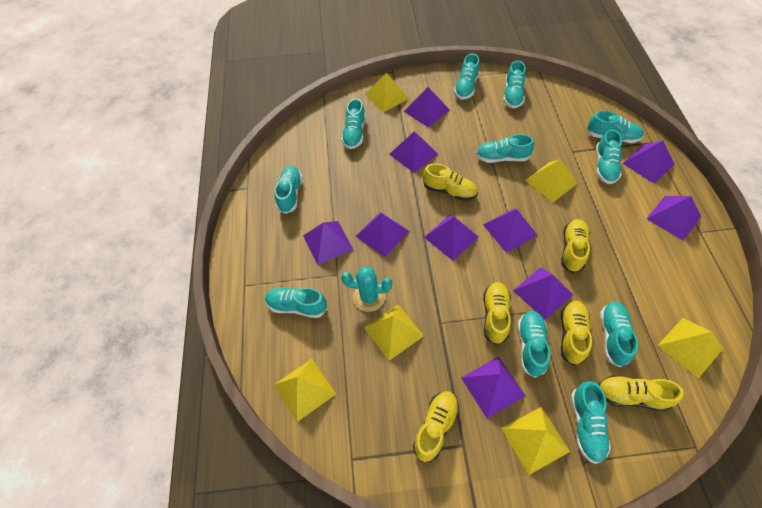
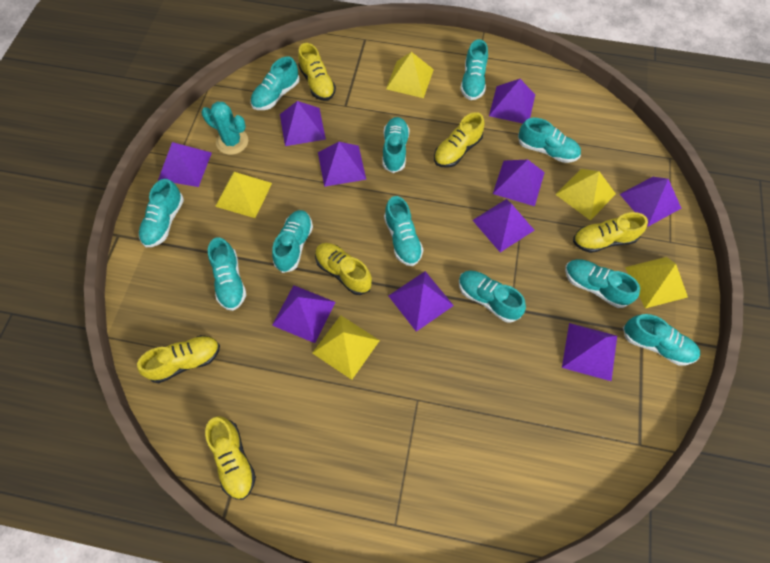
yellow pyramid: 6 -> 5

